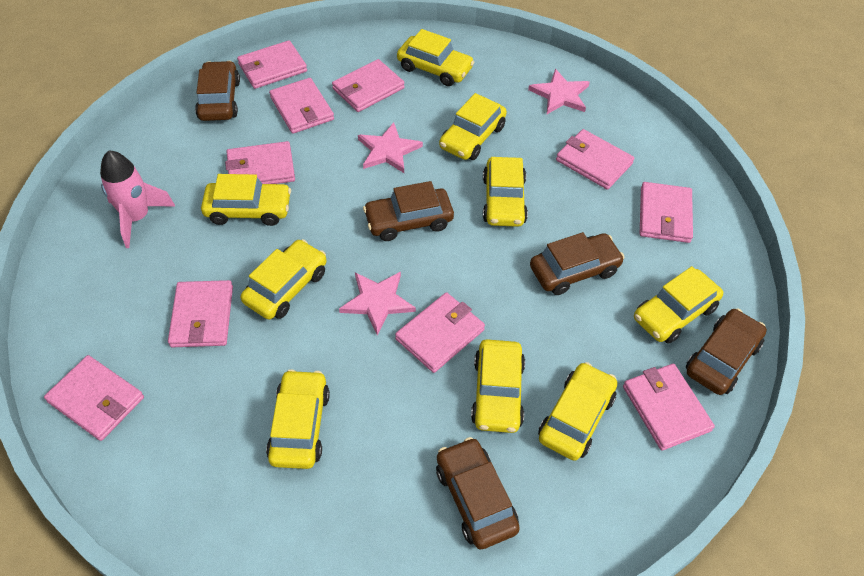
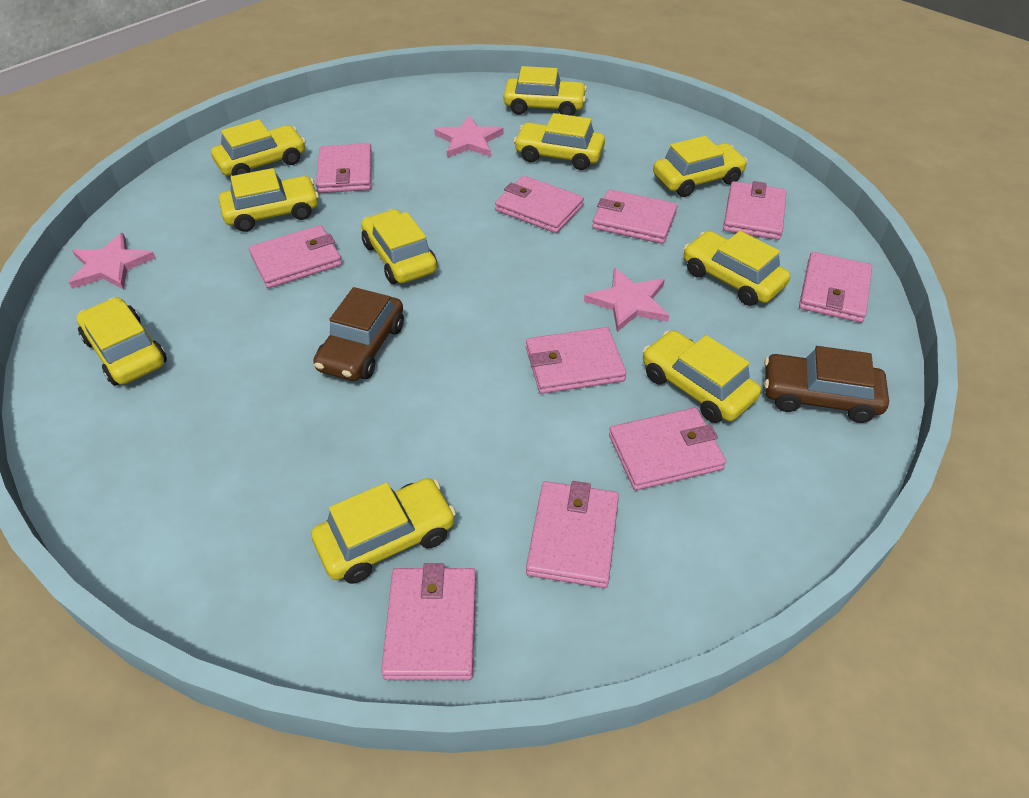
brown car: 5 -> 2
pink rocket: 1 -> 0
yellow car: 9 -> 10

